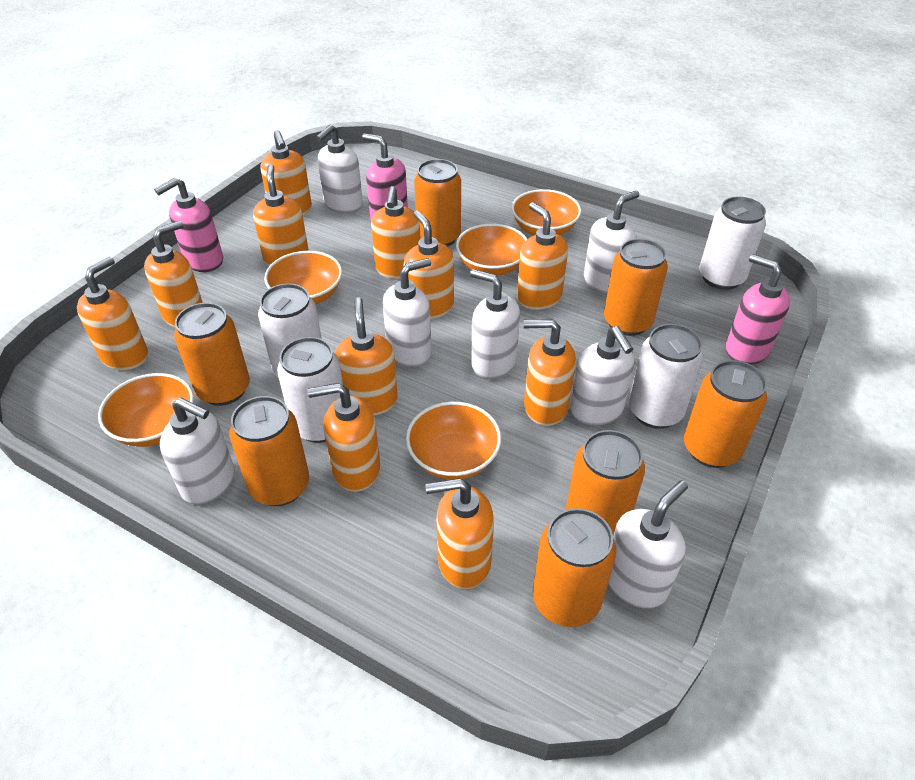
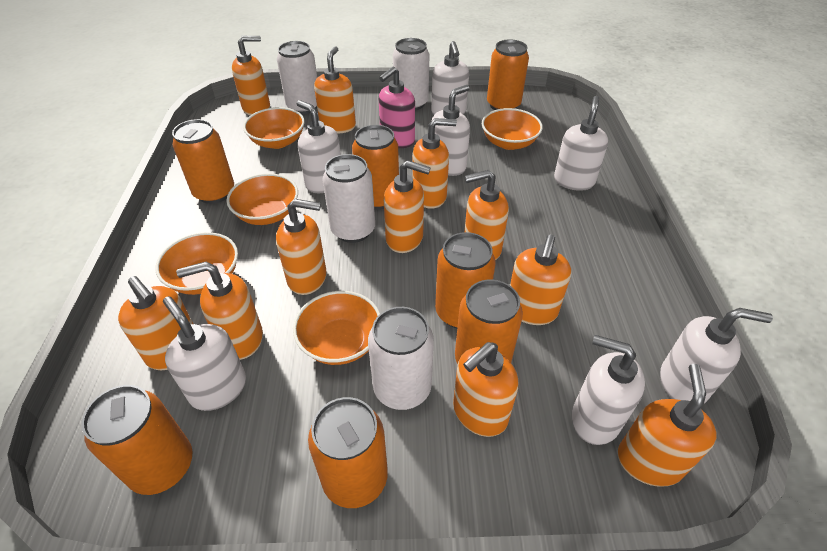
pink soap dispenser: 3 -> 1

